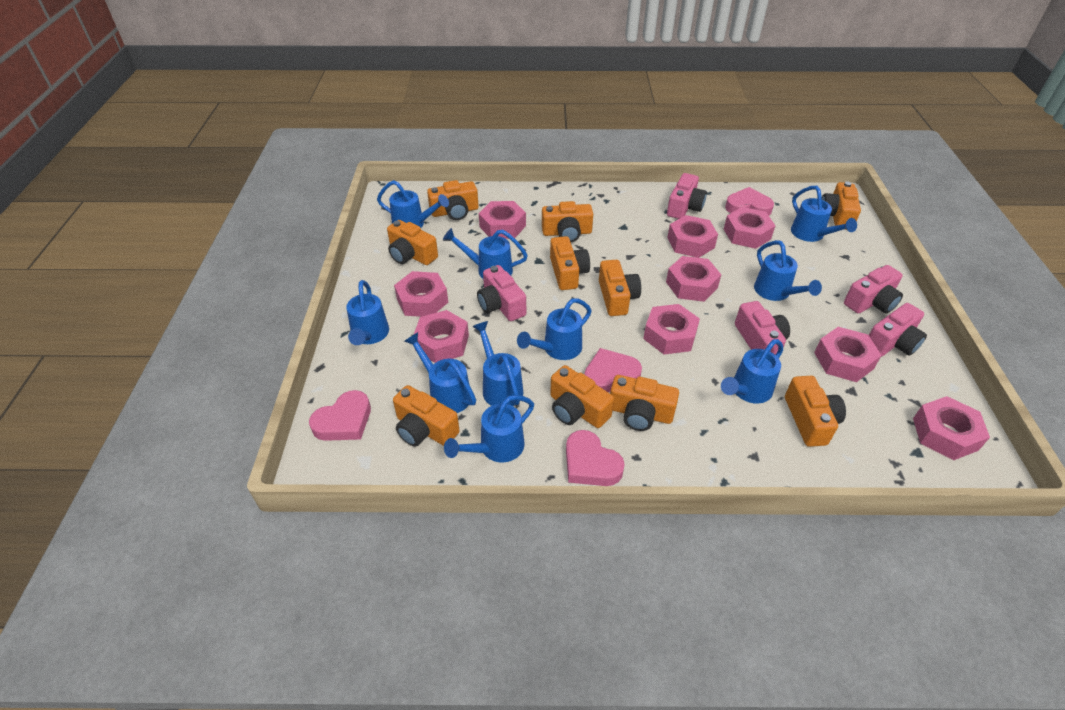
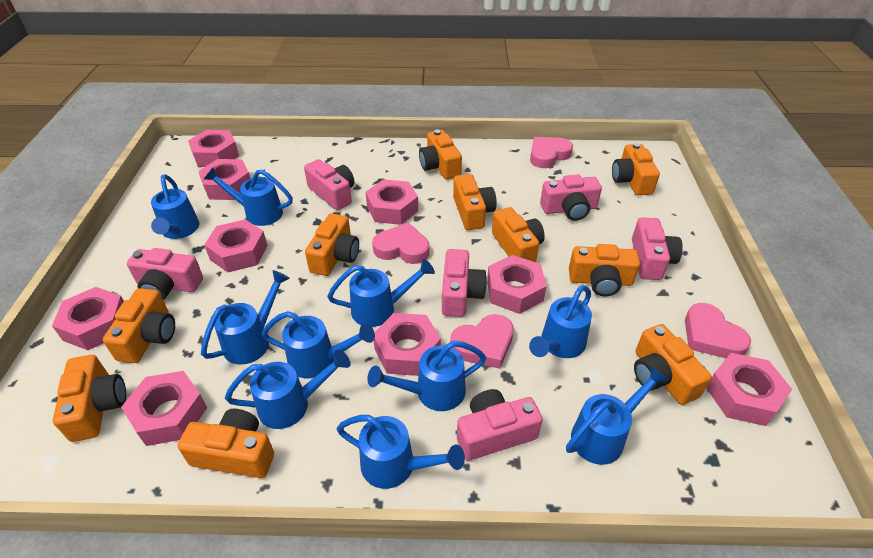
pink camera: 5 -> 6

